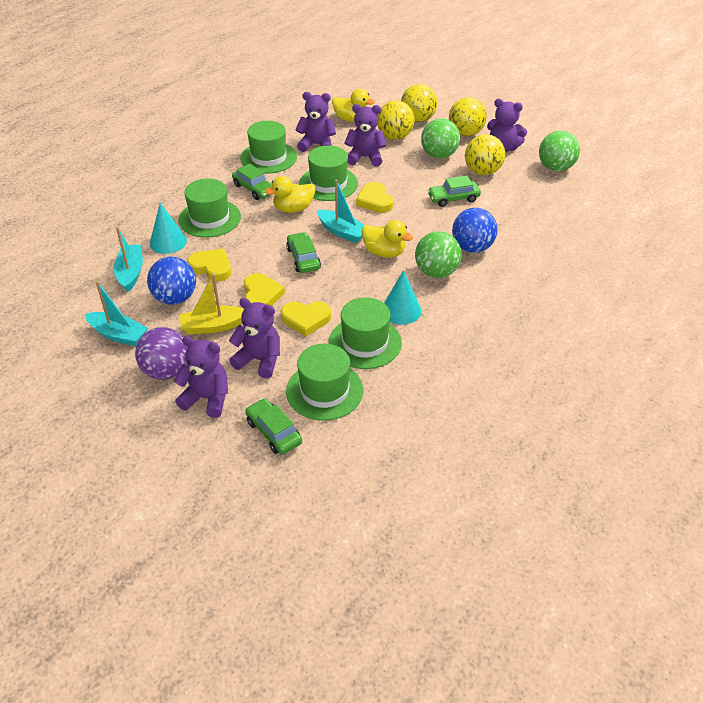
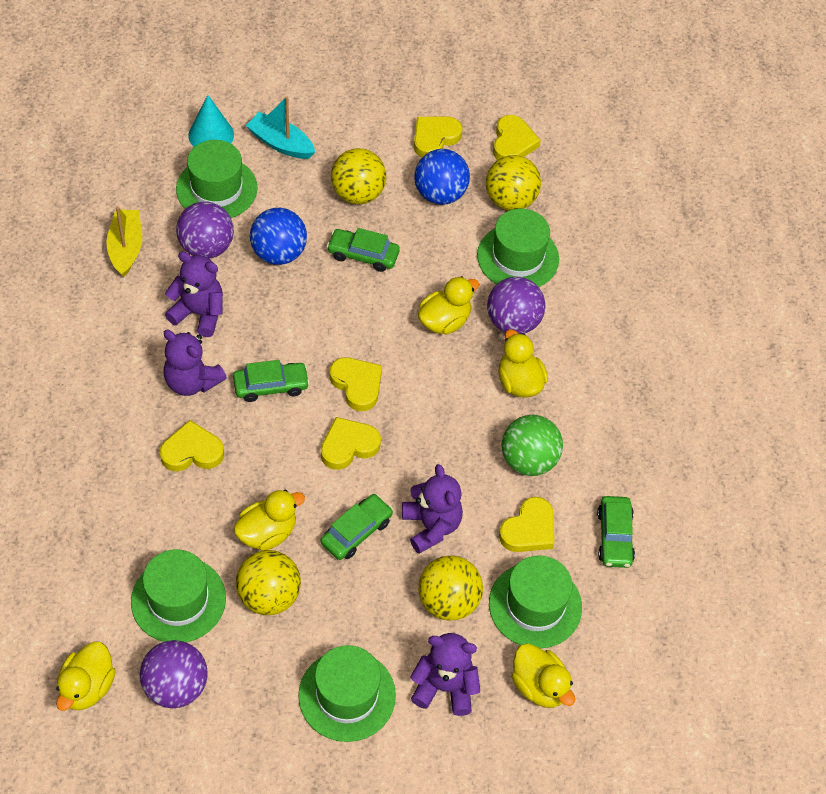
green ball: 3 -> 1
purple ball: 1 -> 3
purple teddy bear: 5 -> 4
turquoise boat: 3 -> 1
turquoise cone: 2 -> 1
yellow duck: 3 -> 5
yellow heart: 4 -> 6

